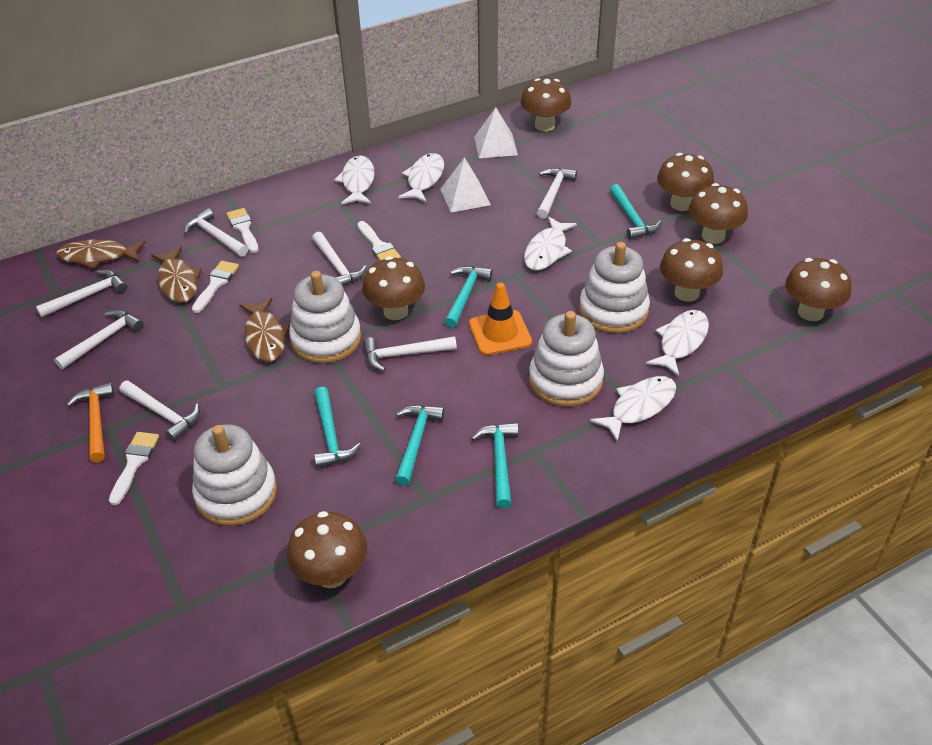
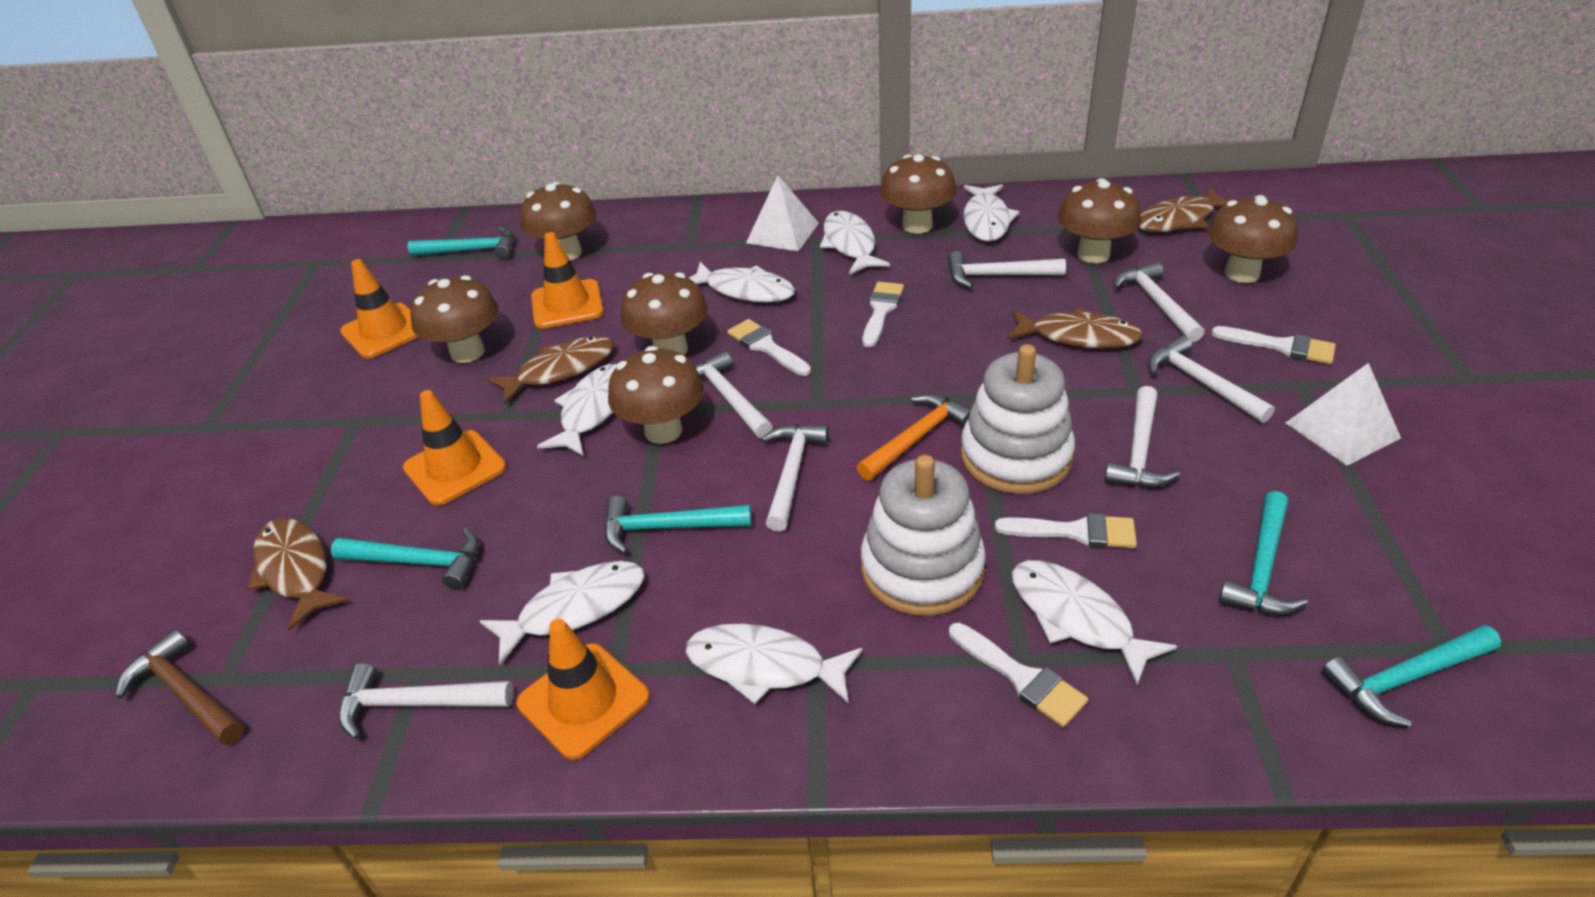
brown fish: 3 -> 4
brown hammer: 0 -> 1
orange traffic cone: 1 -> 4
white brush: 4 -> 5
white fish: 5 -> 7
white stacking toy: 4 -> 2

